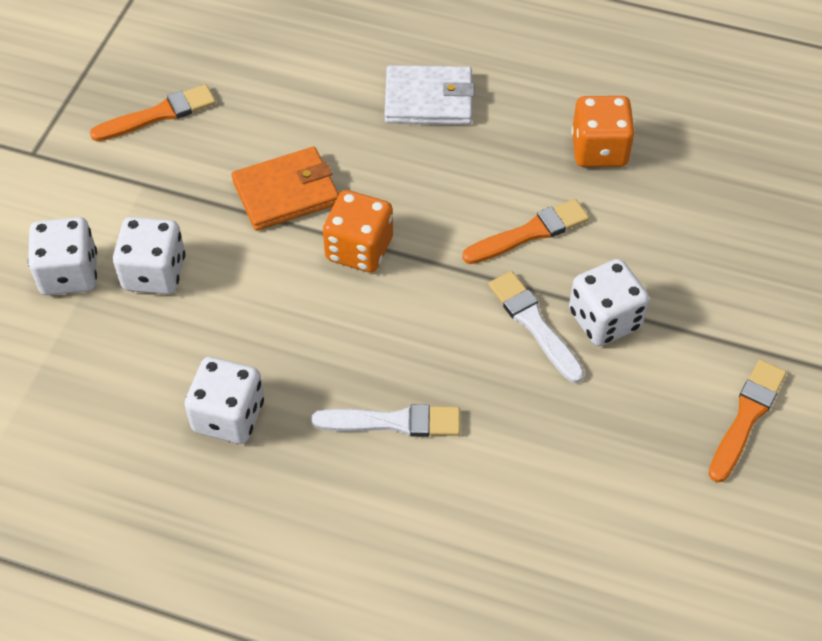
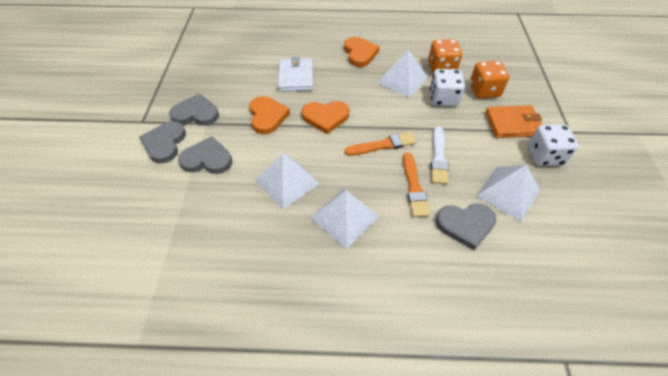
grey heart: 0 -> 4
orange brush: 3 -> 2
orange heart: 0 -> 3
white brush: 2 -> 1
white dice: 4 -> 2
white pyramid: 0 -> 4

